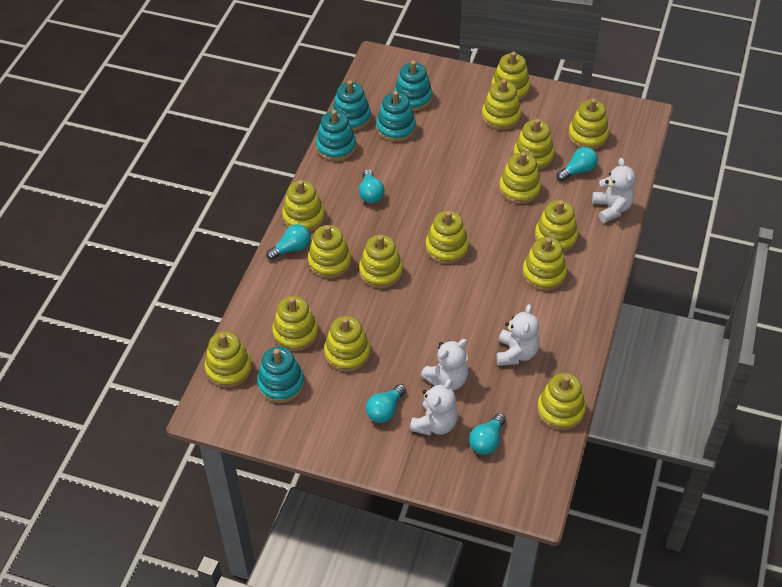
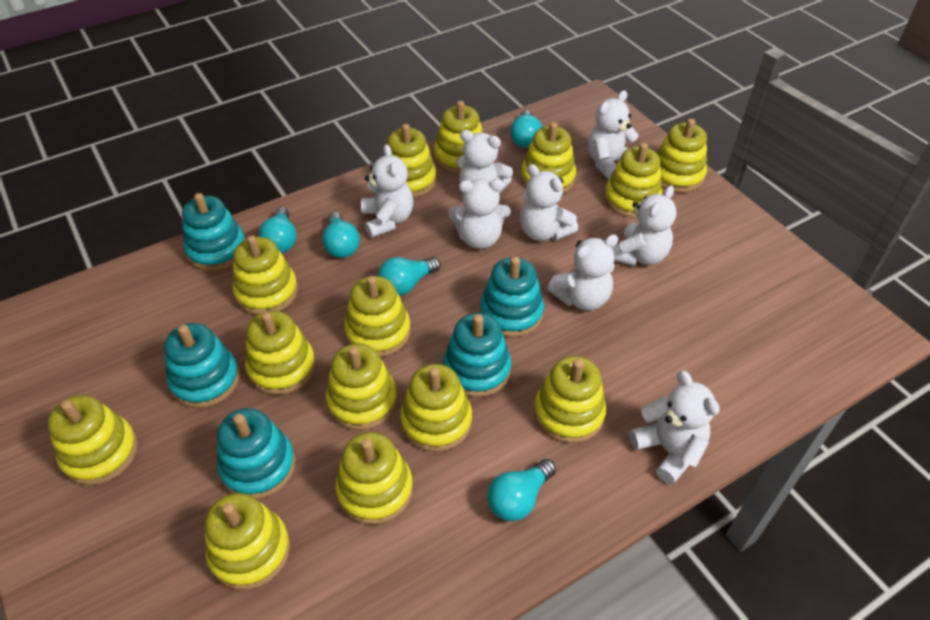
white teddy bear: 4 -> 8
yellow stacking toy: 15 -> 14

